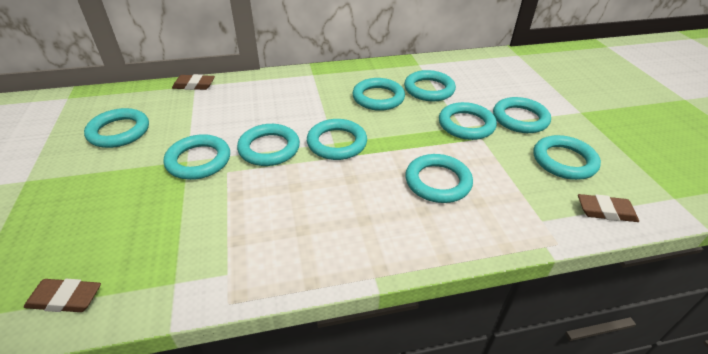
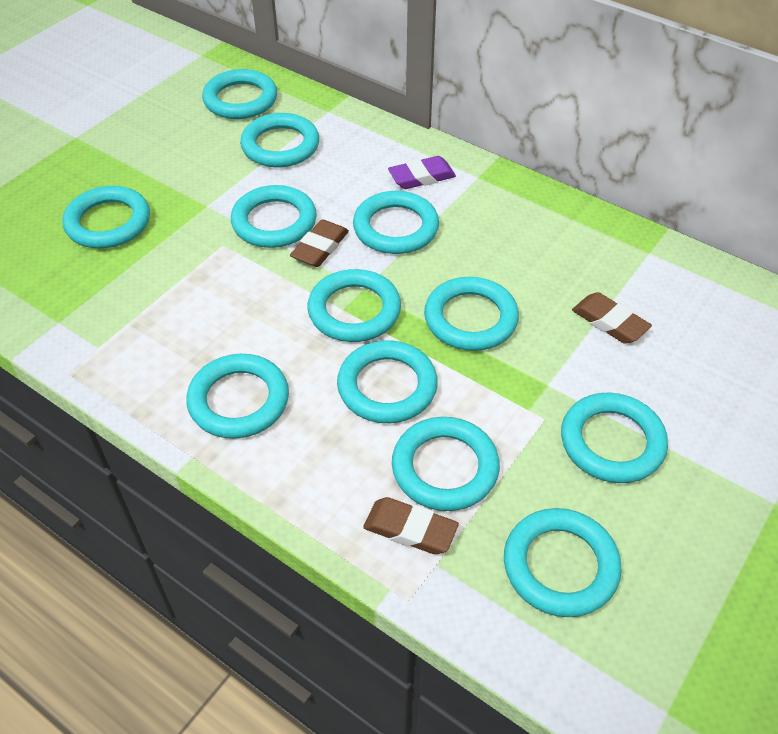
purple eraser: 0 -> 1
turquoise ring: 10 -> 12

